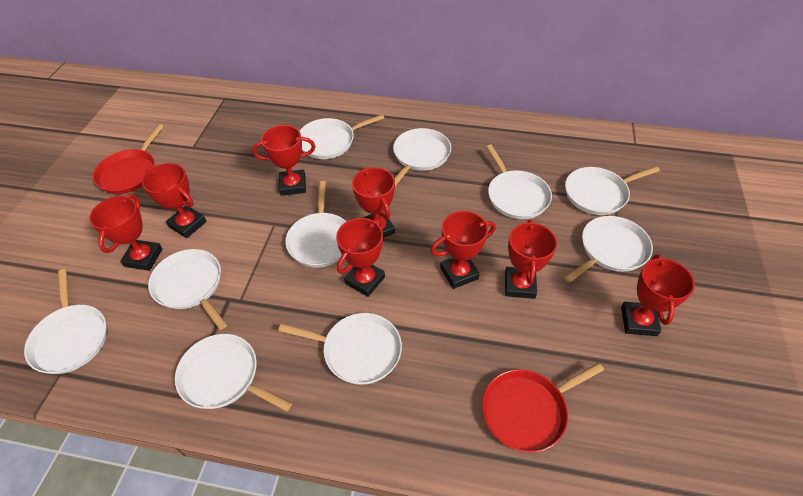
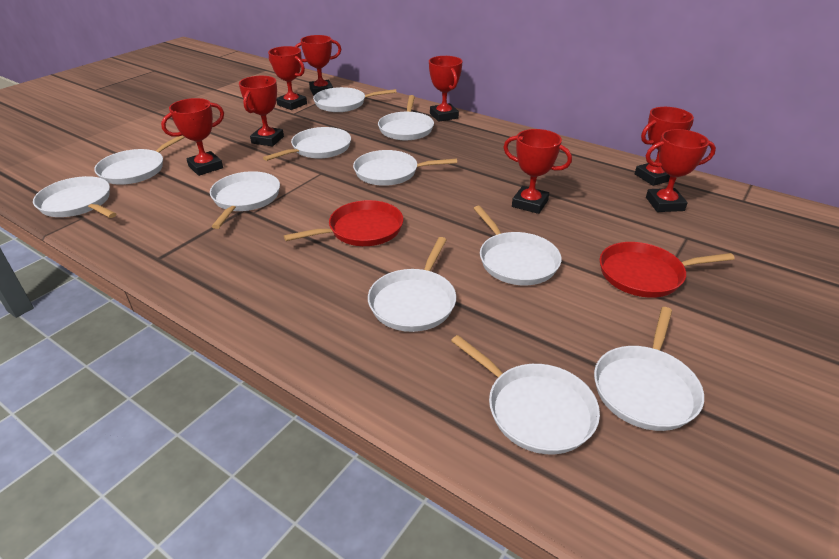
white pan: 10 -> 11

